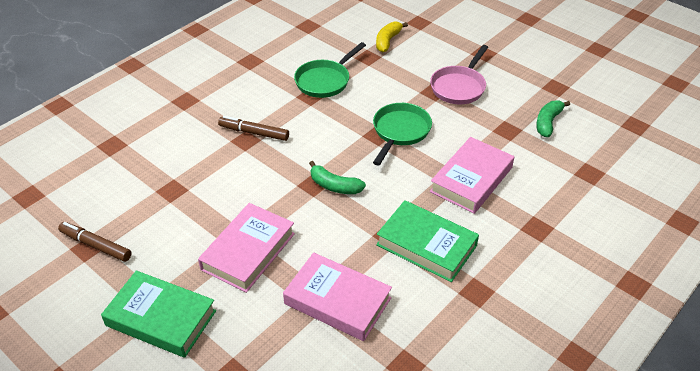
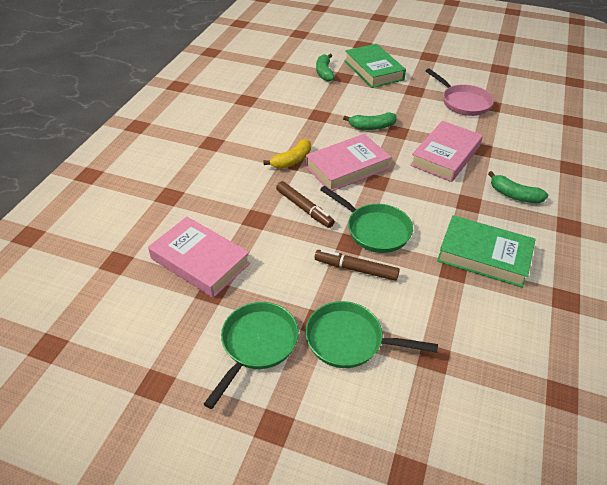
green banana: 2 -> 3
green pan: 2 -> 3

